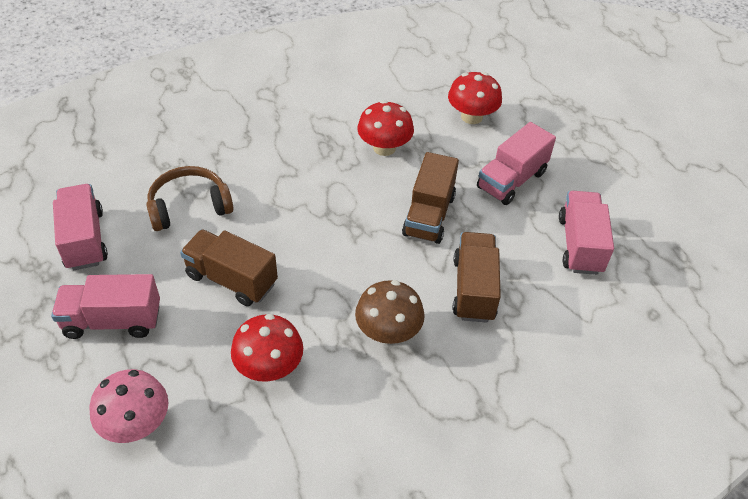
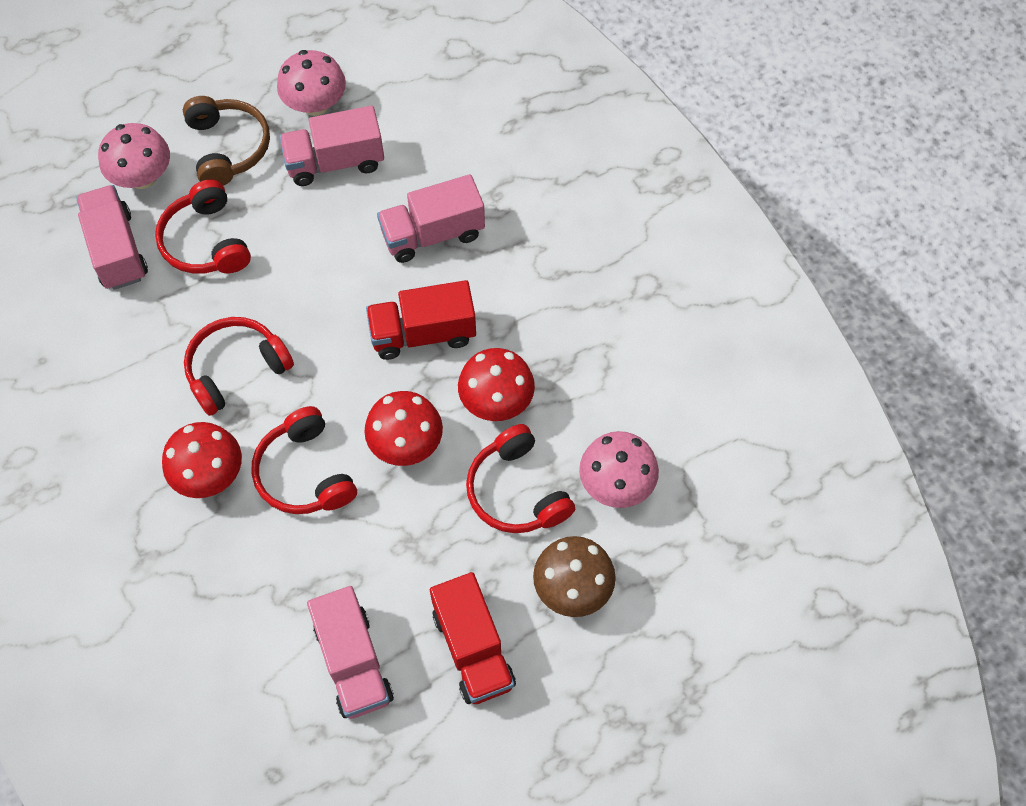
brown truck: 3 -> 0
pink mushroom: 1 -> 3
red headphones: 0 -> 4
red truck: 0 -> 2

